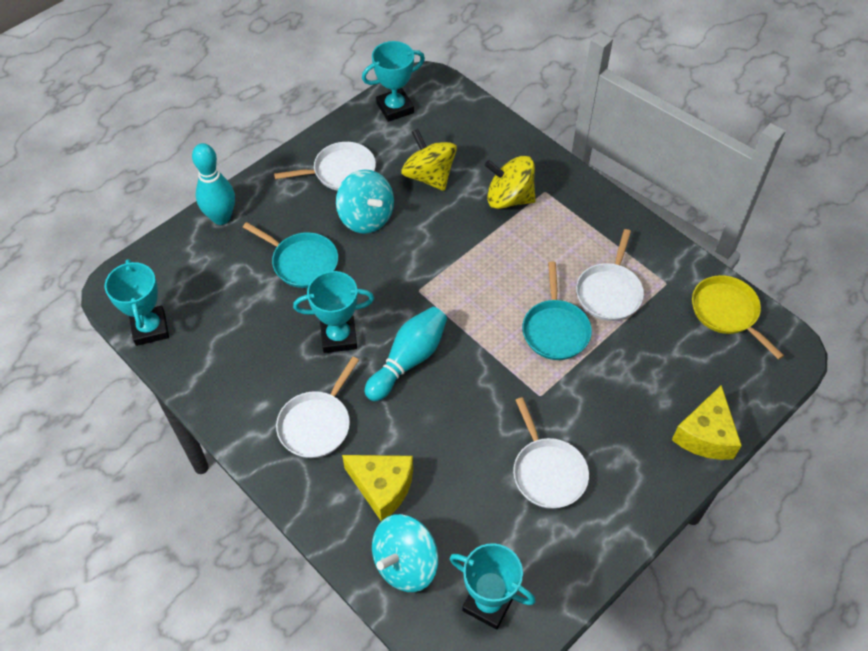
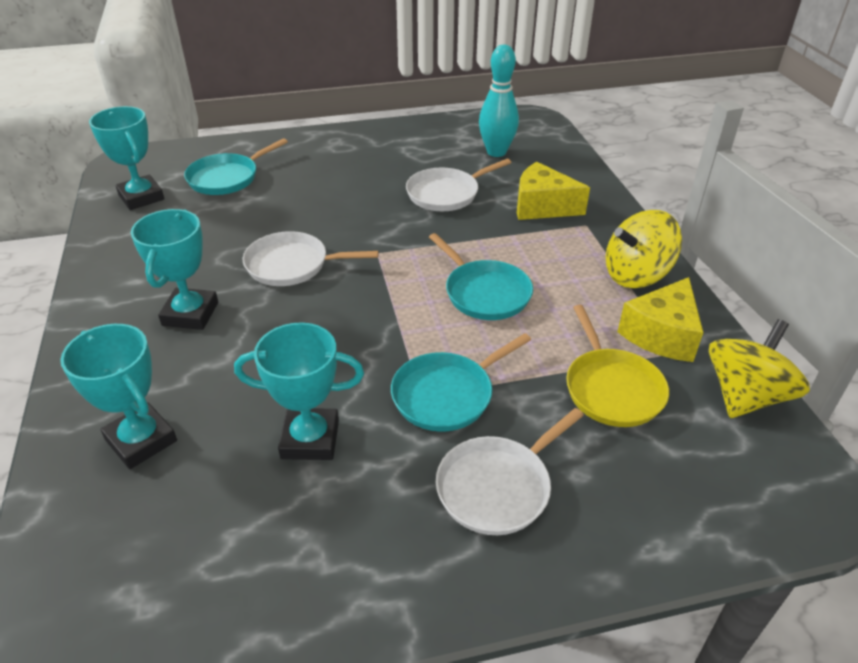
turquoise bowling pin: 2 -> 1
turquoise pan: 2 -> 3
turquoise spinning top: 2 -> 0
white pan: 4 -> 3

